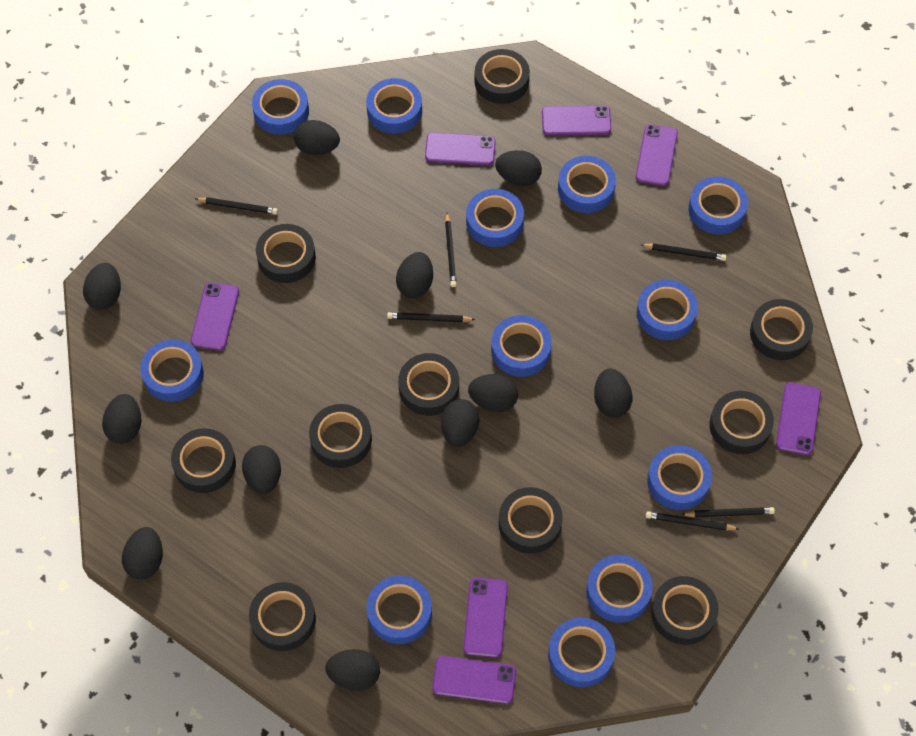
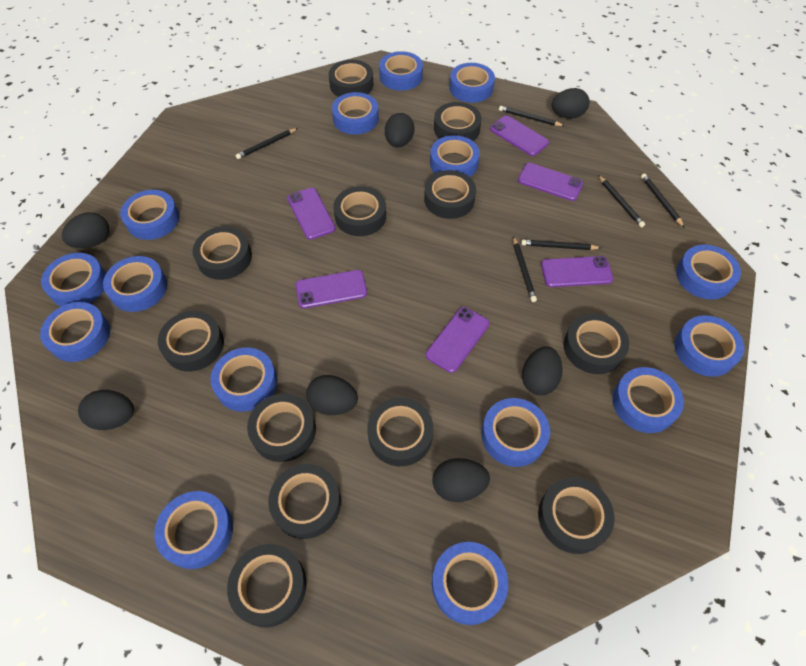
black egg: 11 -> 7
black tape: 10 -> 12
blue tape: 12 -> 15
purple phone: 7 -> 6

